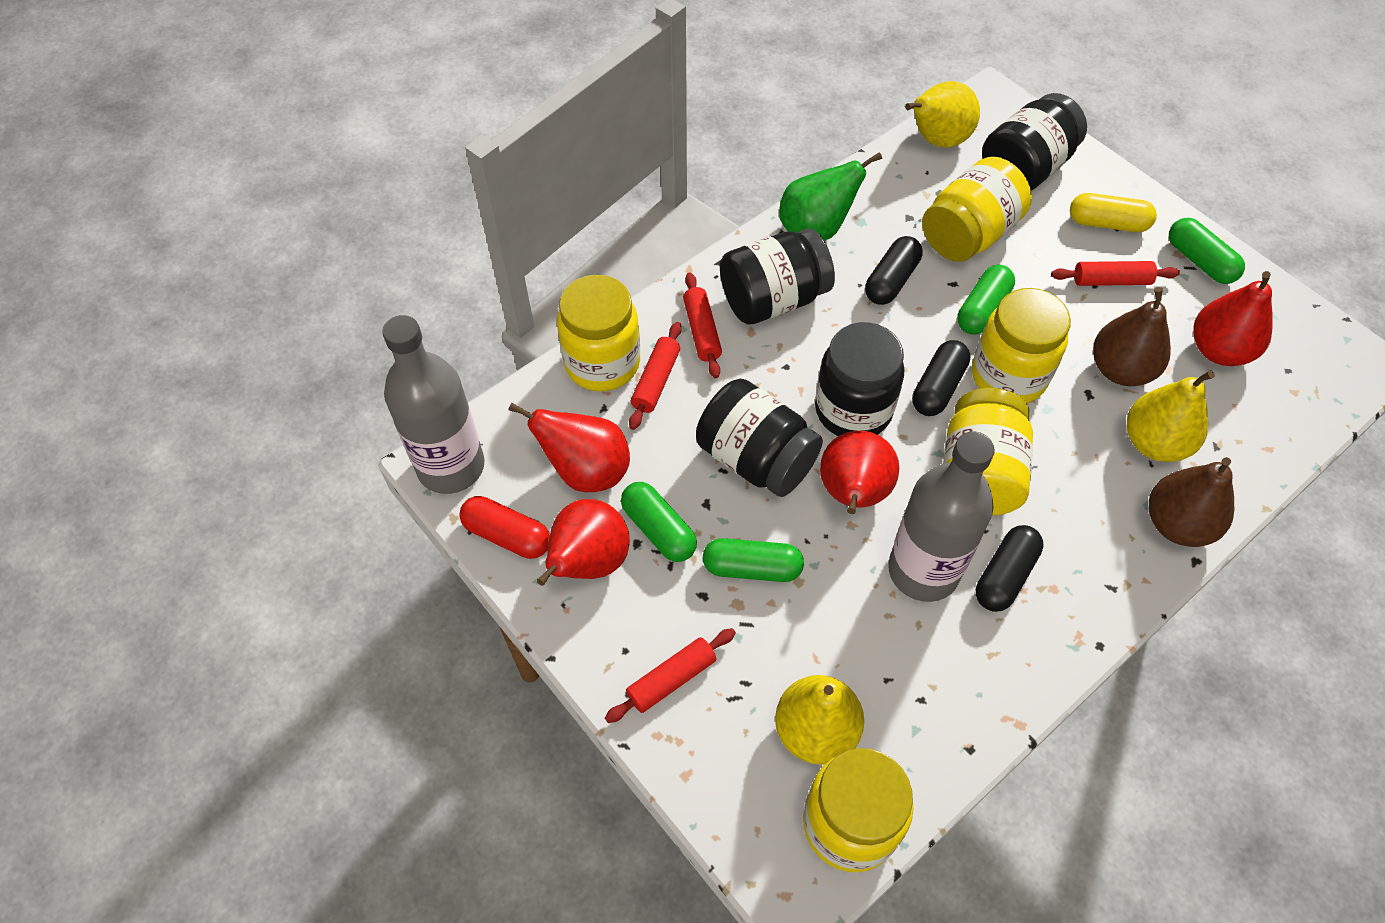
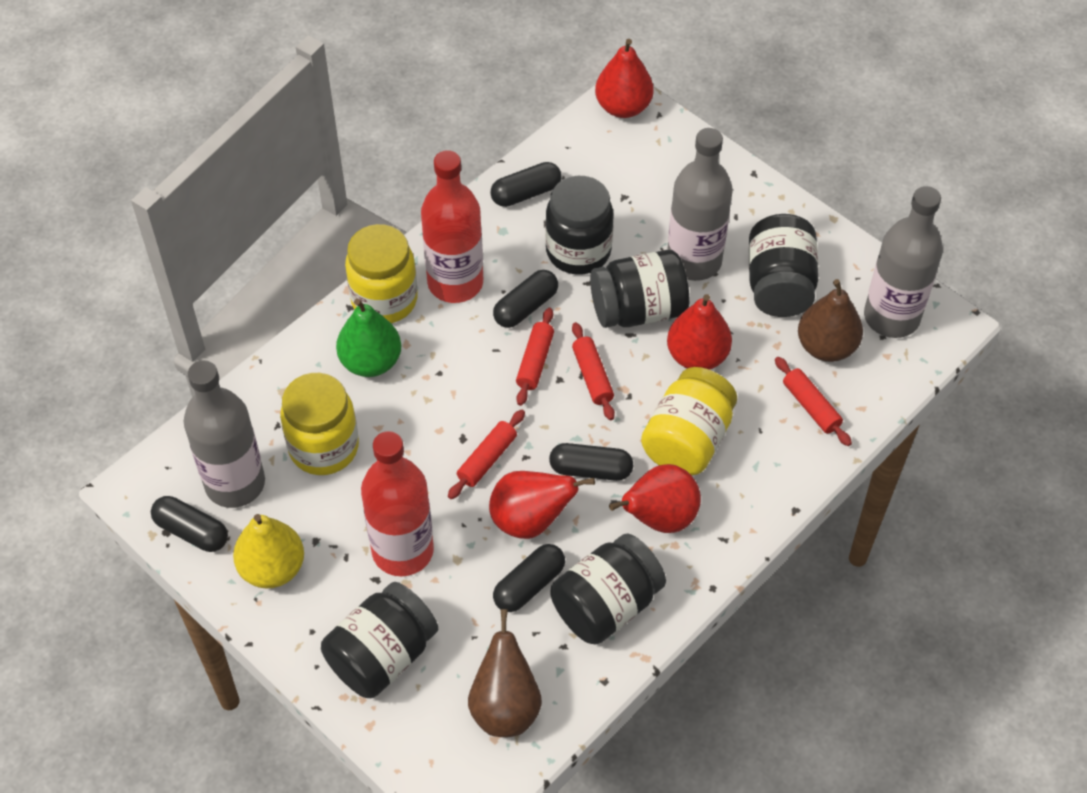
black capsule: 3 -> 5
black jar: 4 -> 5
green capsule: 4 -> 0
grey bottle: 2 -> 3
red bottle: 0 -> 2
red capsule: 1 -> 0
yellow capsule: 1 -> 0
yellow jar: 5 -> 3
yellow pear: 3 -> 1

